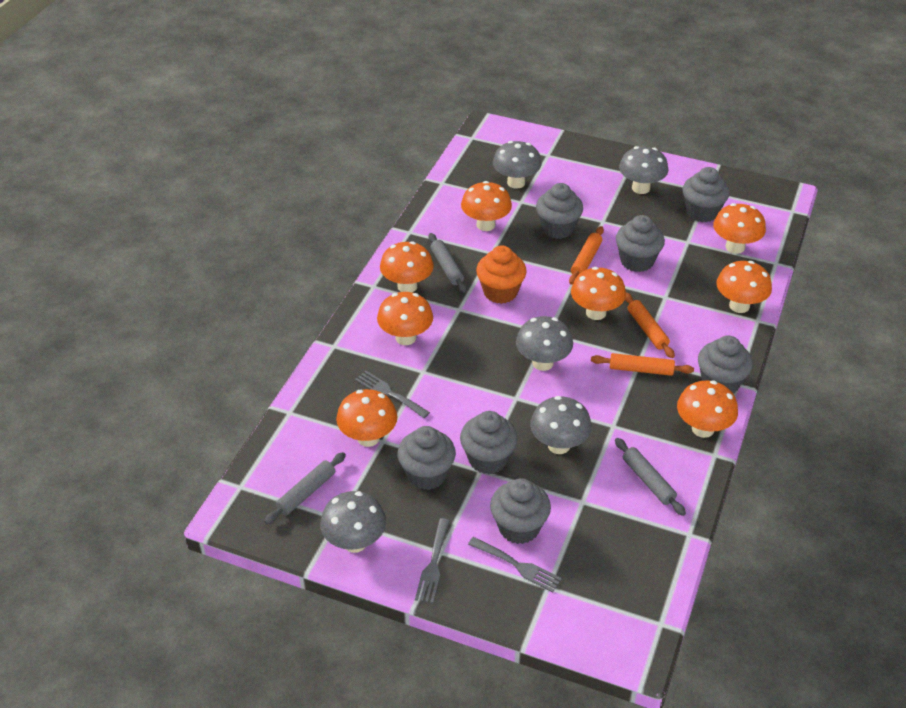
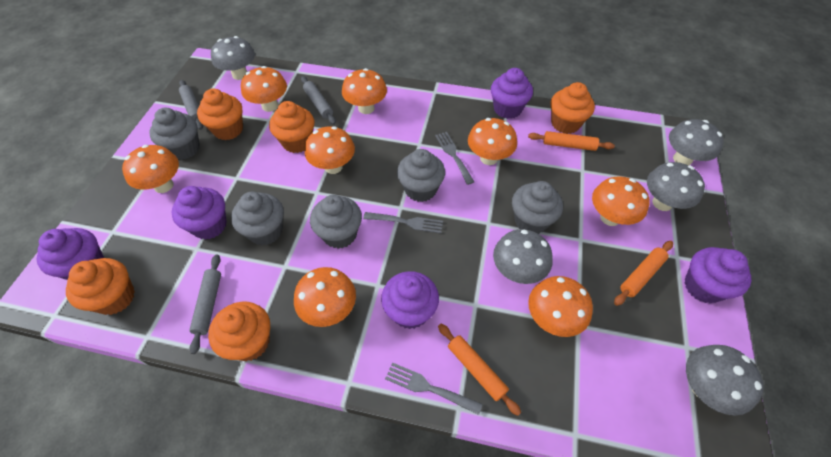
grey cupcake: 7 -> 5
orange cupcake: 1 -> 5
purple cupcake: 0 -> 5

